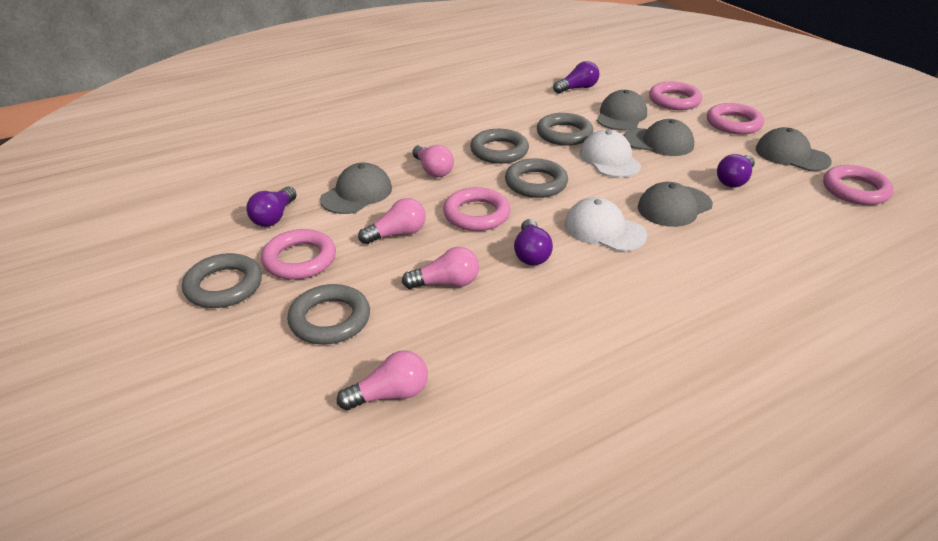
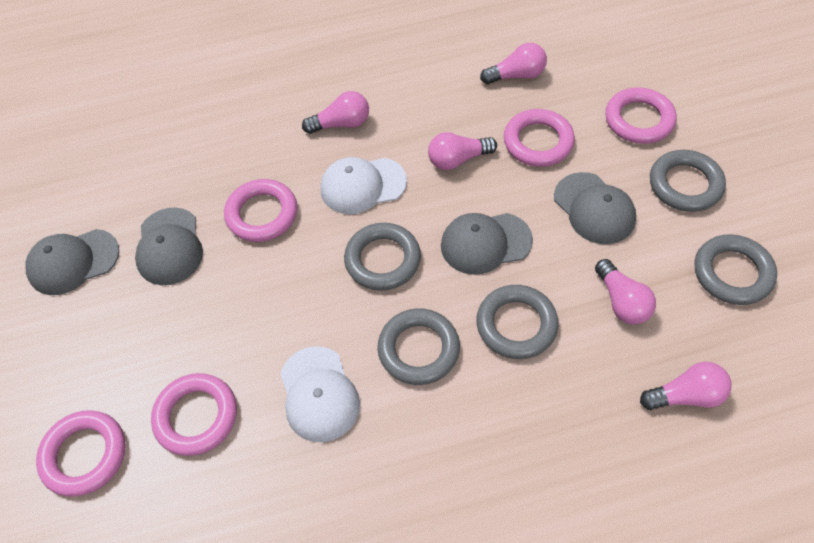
grey cap: 5 -> 4
pink light bulb: 4 -> 5
purple light bulb: 4 -> 0

